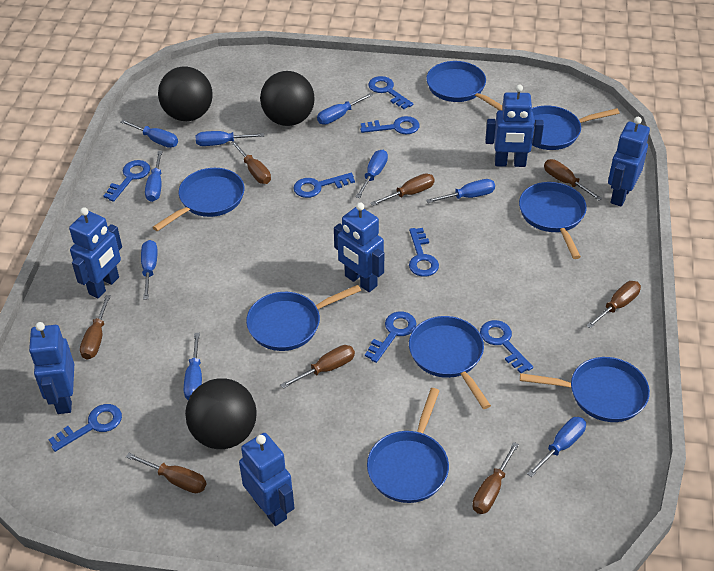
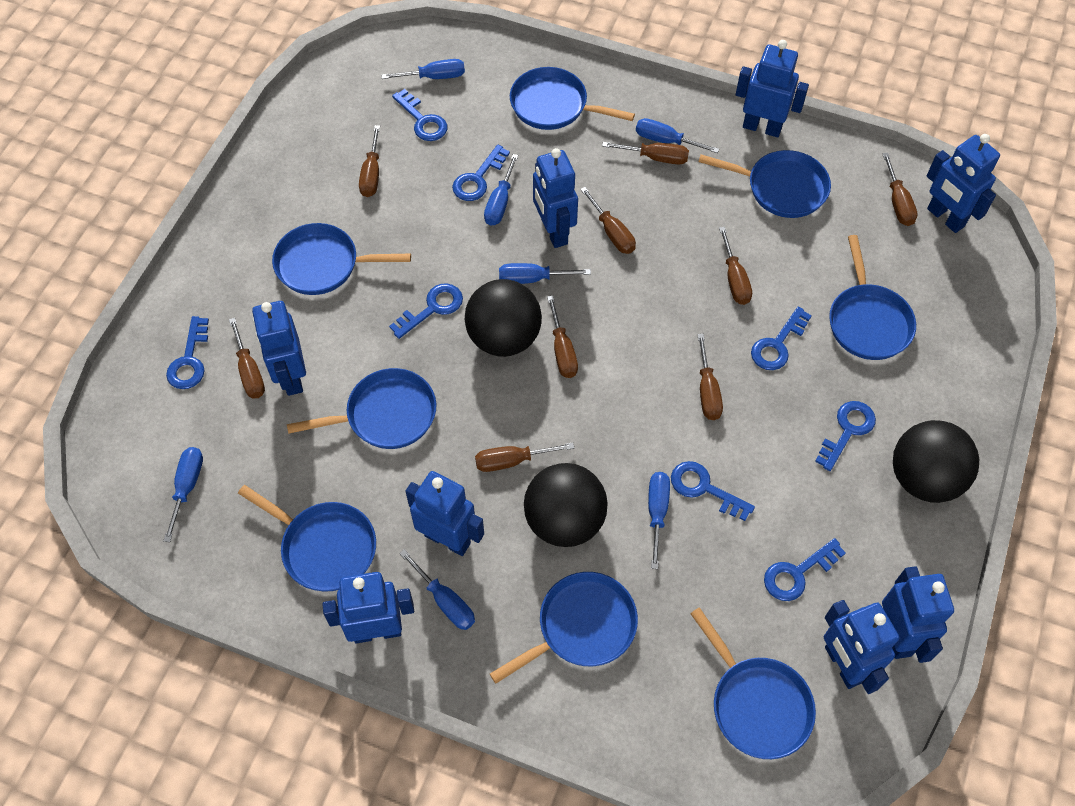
blue robot: 6 -> 8
blue screwdriver: 9 -> 7
brown screwdriver: 8 -> 9

